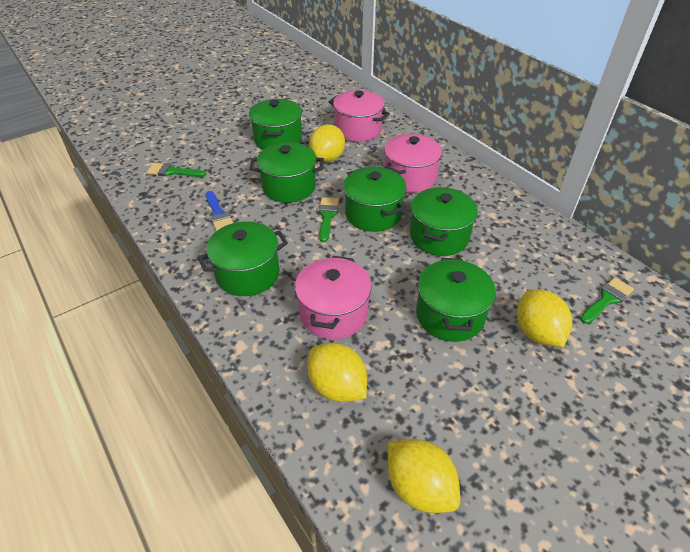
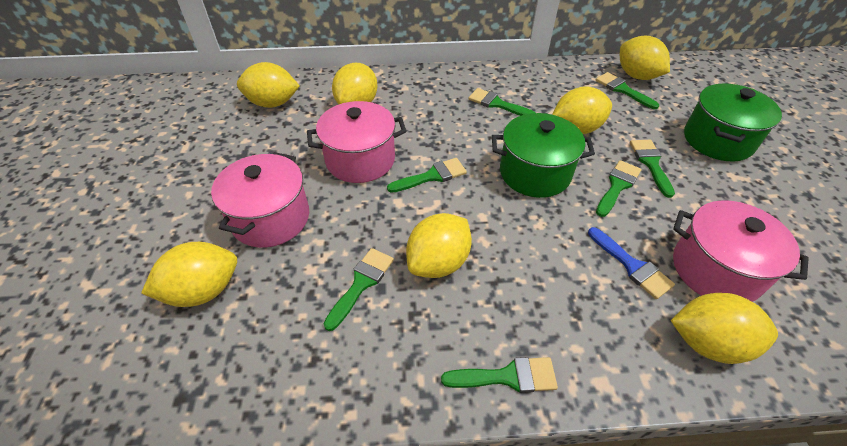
green brush: 3 -> 7
green pot: 6 -> 2
yellow lemon: 4 -> 7

